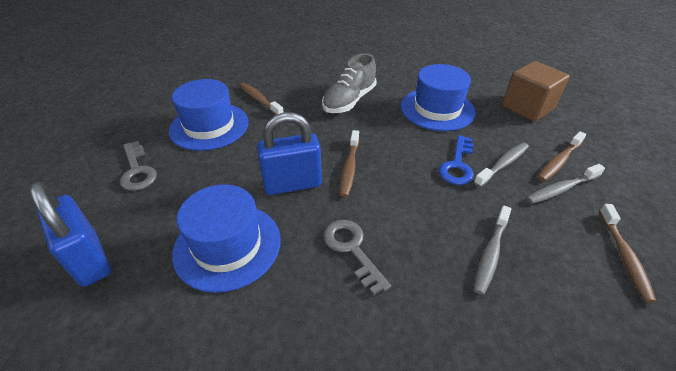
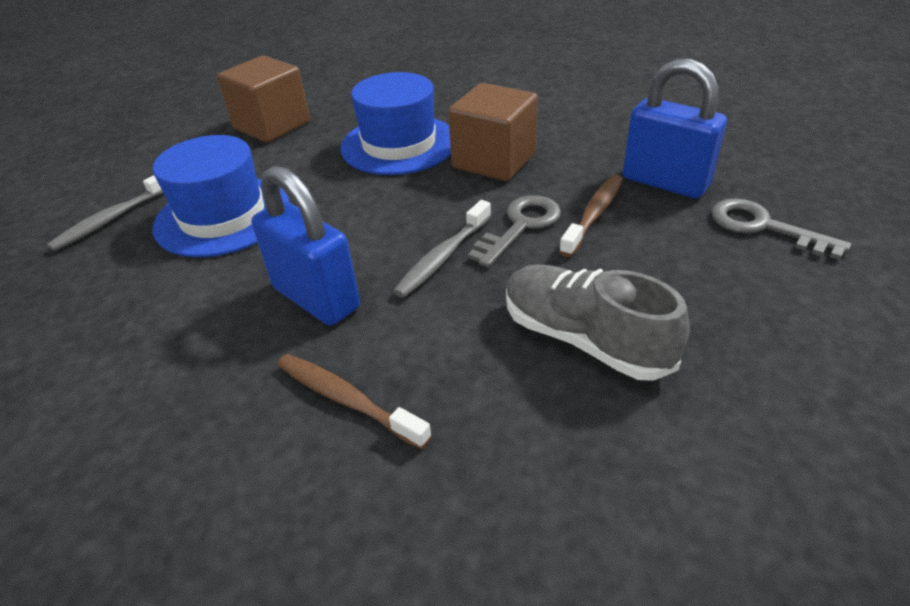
blue hat: 3 -> 2
blue key: 1 -> 0
brown cube: 1 -> 2
brown toothbrush: 4 -> 2
grey toothbrush: 3 -> 2

